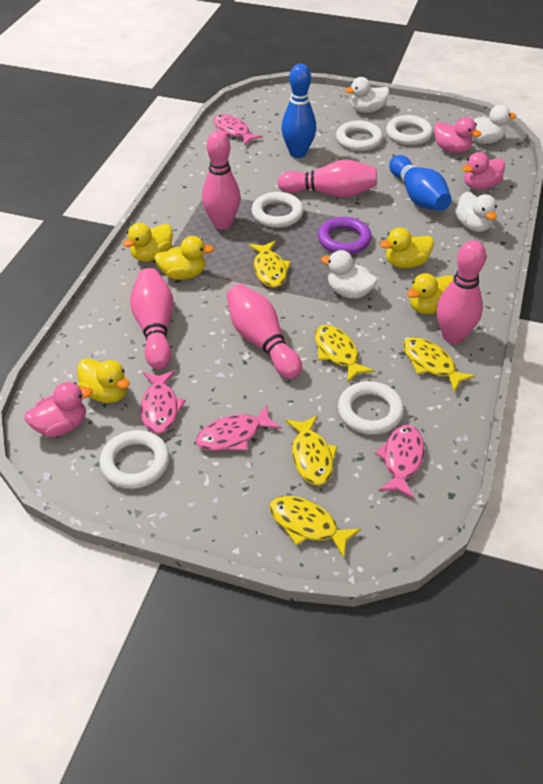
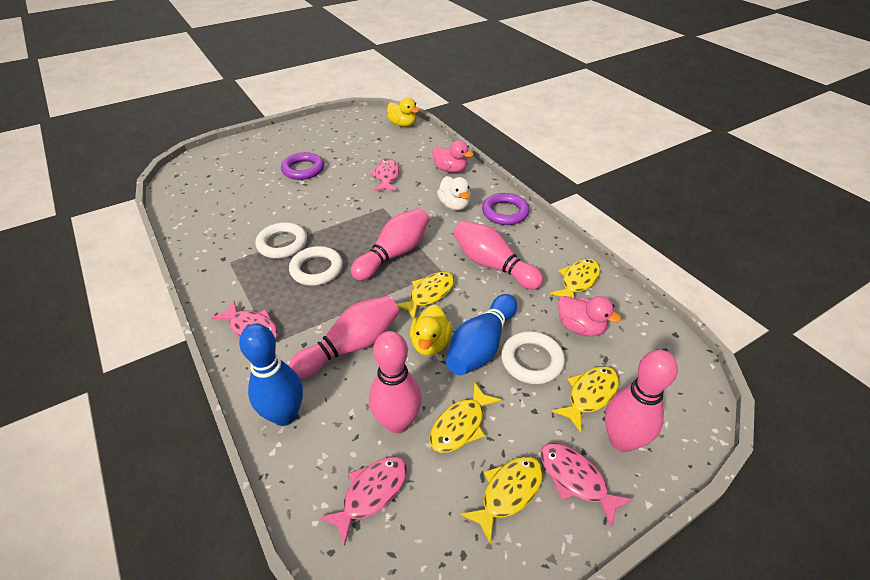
pink duck: 3 -> 2
purple ring: 1 -> 2
white duck: 4 -> 1
white ring: 5 -> 3
yellow duck: 5 -> 2

